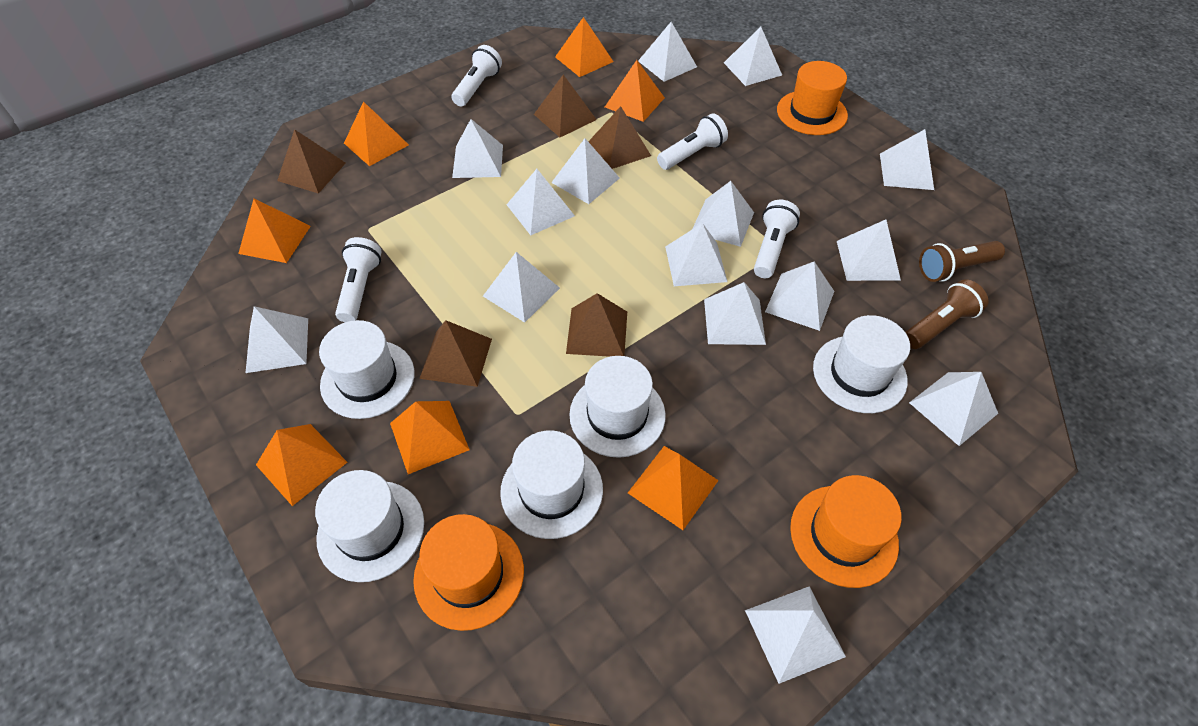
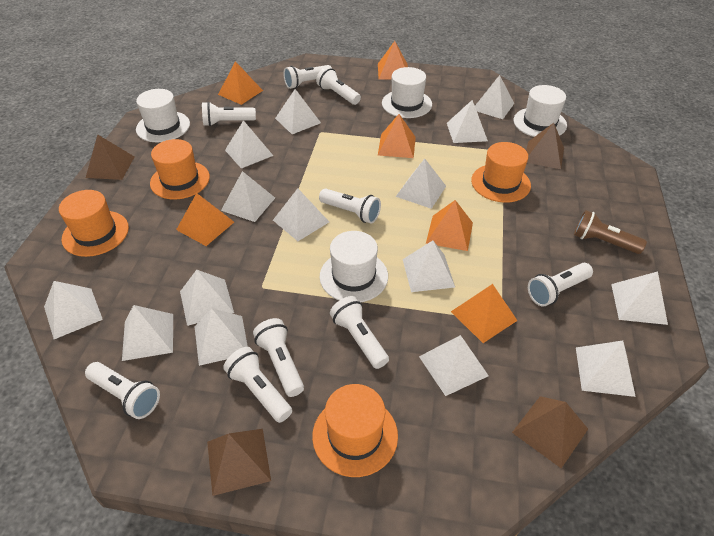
brown flashlight: 2 -> 1
brown pyramid: 5 -> 4
orange hat: 3 -> 4
orange pyramid: 7 -> 6
white flashlight: 4 -> 9
white hat: 5 -> 4

